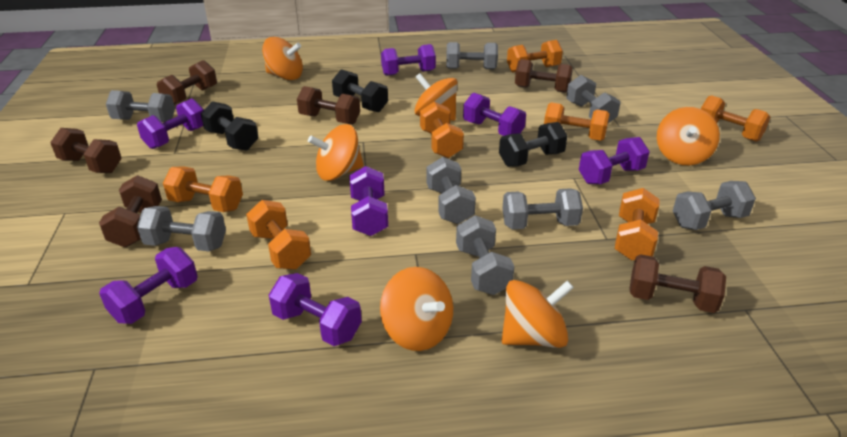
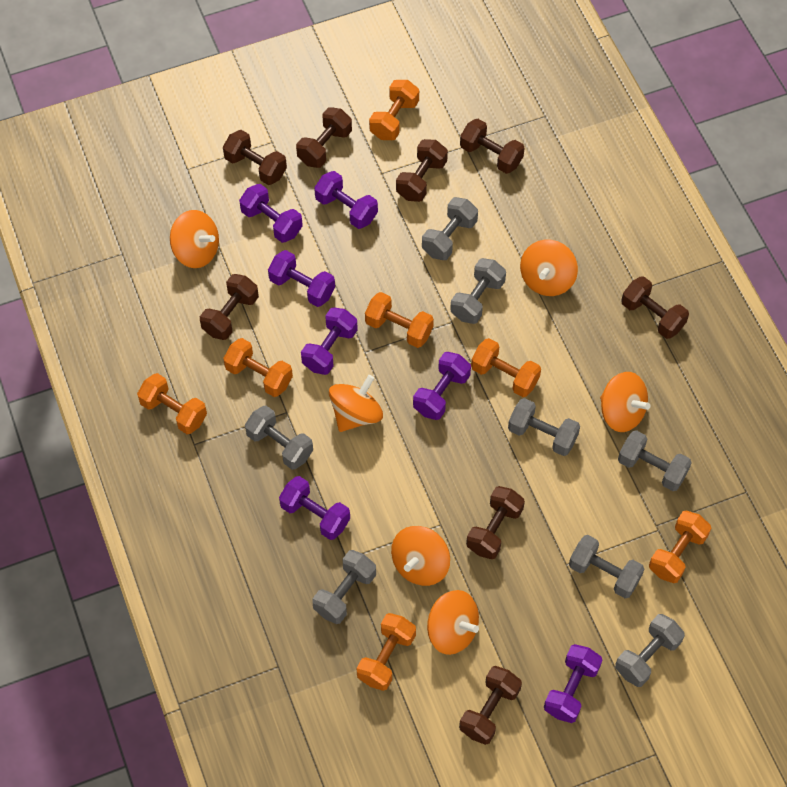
black dumbbell: 3 -> 0
brown dumbbell: 6 -> 8

